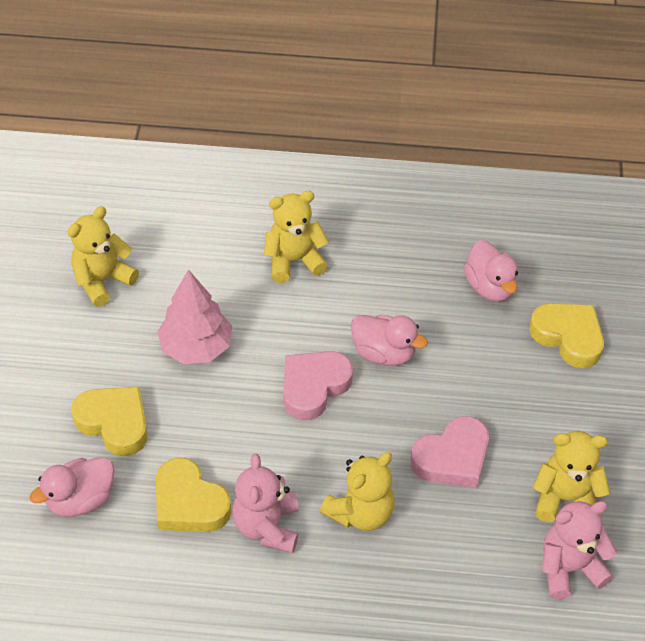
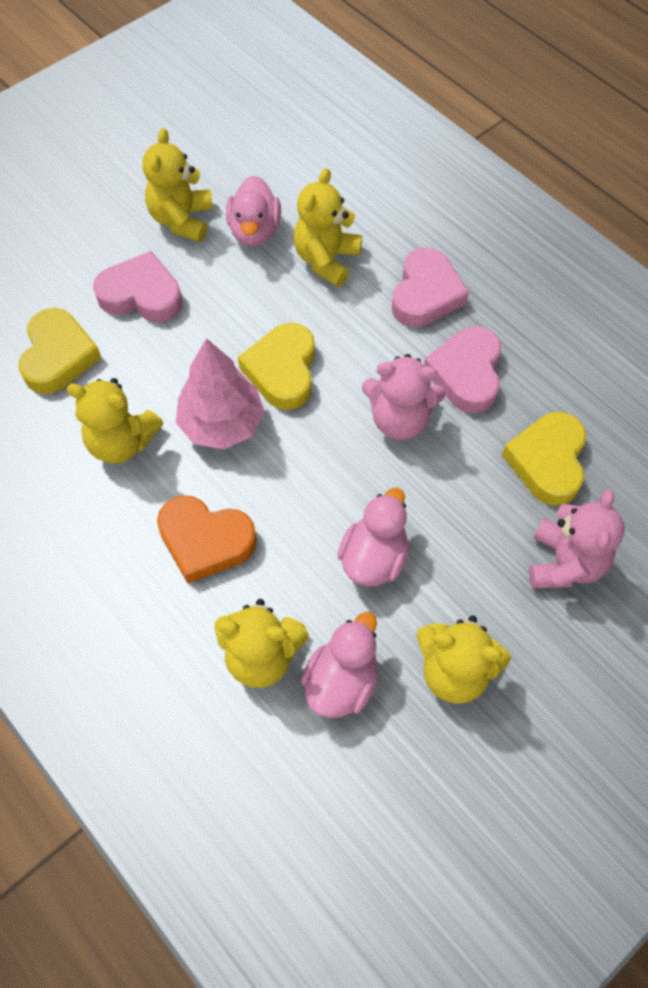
orange heart: 0 -> 1
pink heart: 2 -> 3
yellow teddy bear: 4 -> 5

